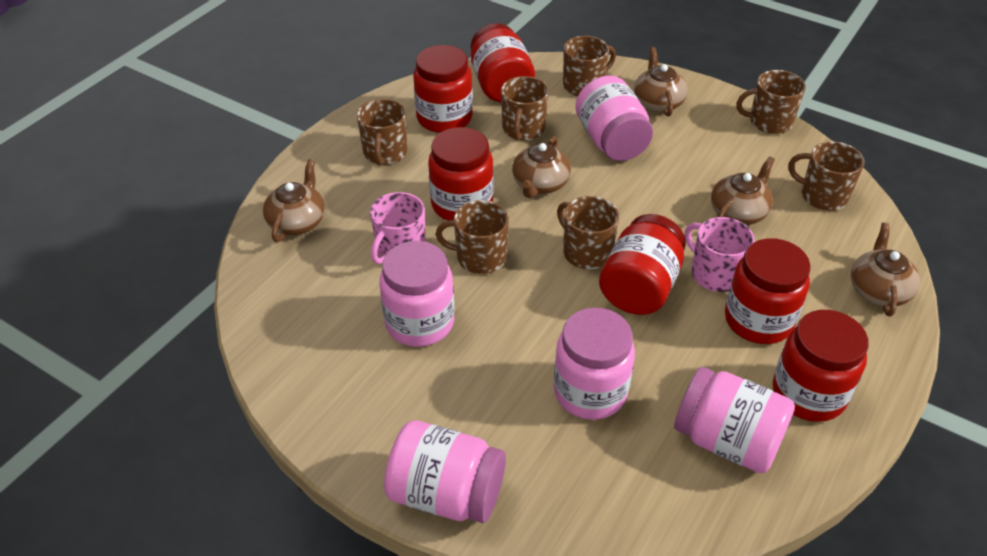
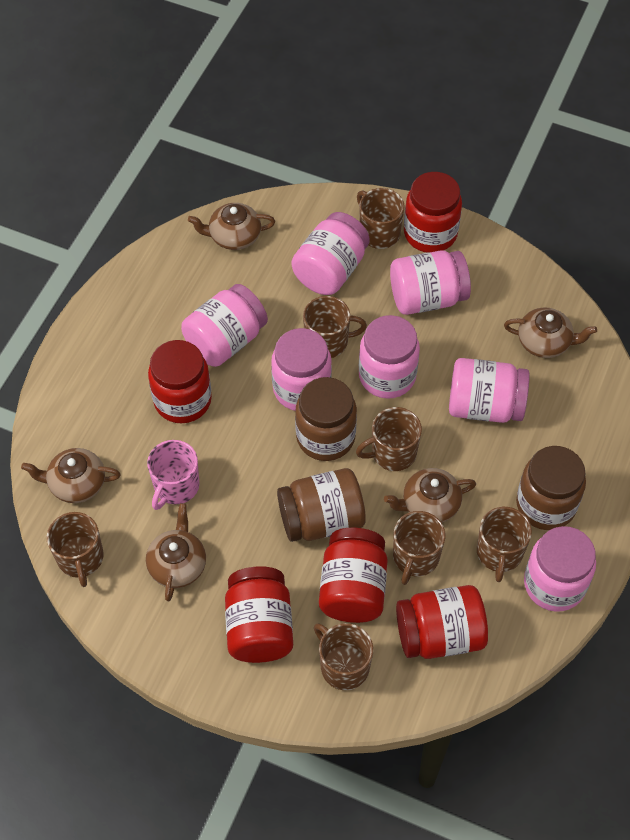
brown jar: 0 -> 3
pink jar: 5 -> 7
pink mug: 2 -> 1
red jar: 6 -> 5

